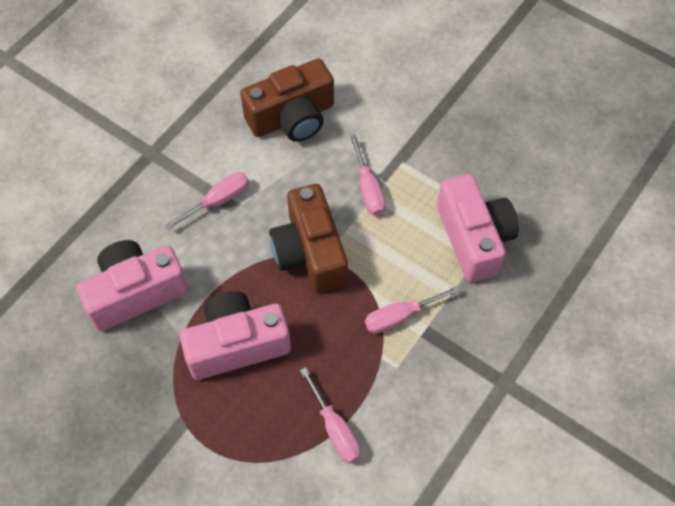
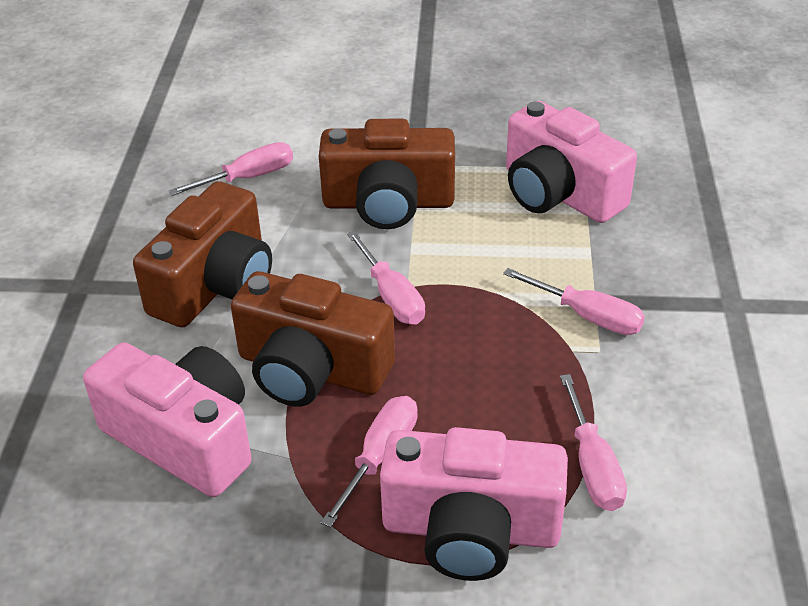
brown camera: 2 -> 3
pink screwdriver: 4 -> 5

